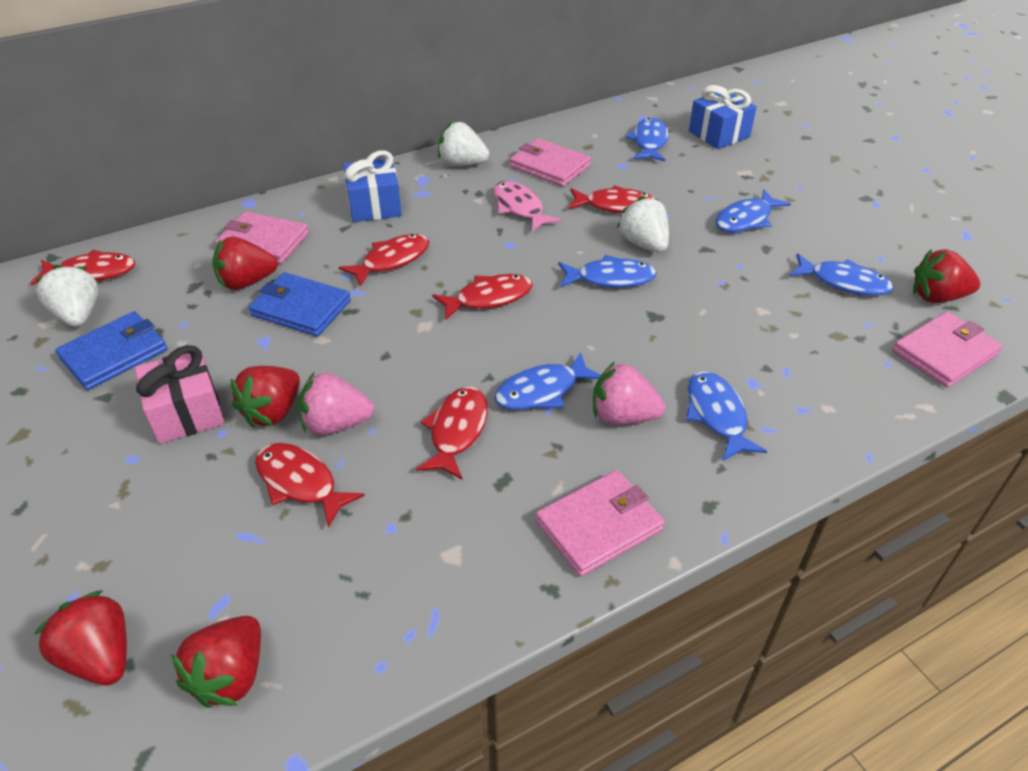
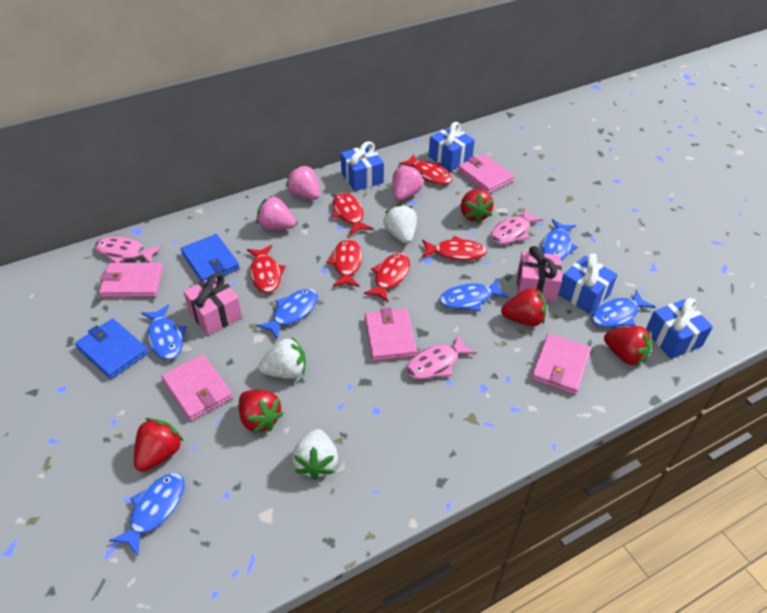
blue gift: 2 -> 4
pink fish: 1 -> 3
pink gift: 1 -> 2
pink strawberry: 2 -> 3
pink wallet: 4 -> 5

